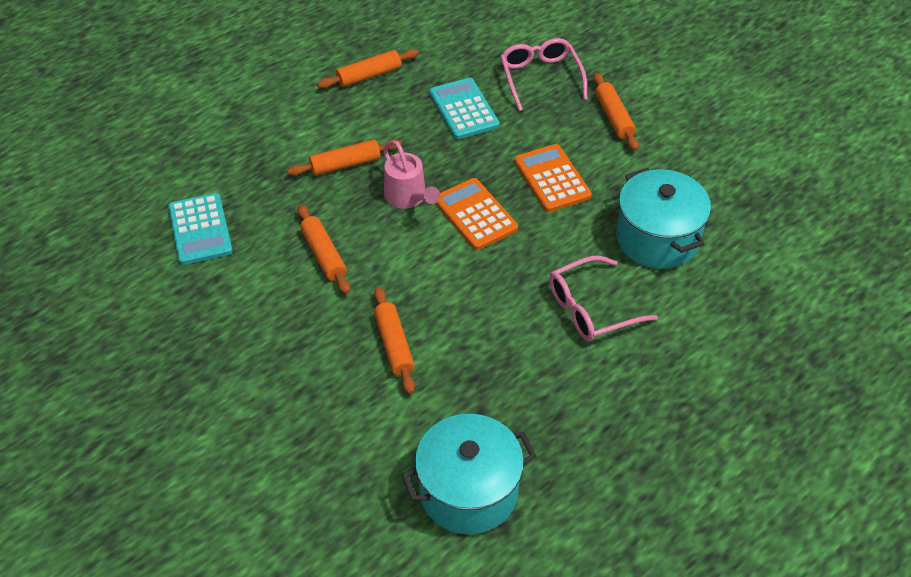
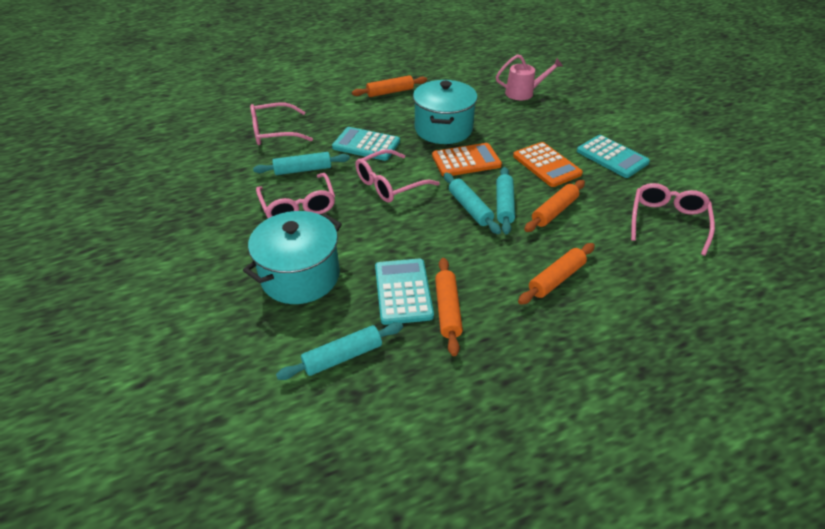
orange rolling pin: 5 -> 4
pink glasses: 2 -> 4
turquoise calculator: 2 -> 3
turquoise rolling pin: 0 -> 4

